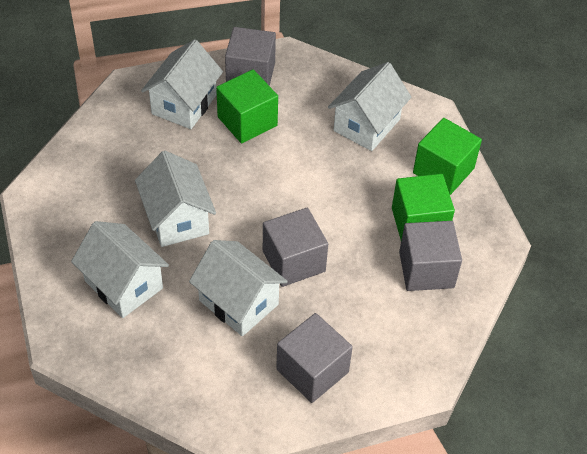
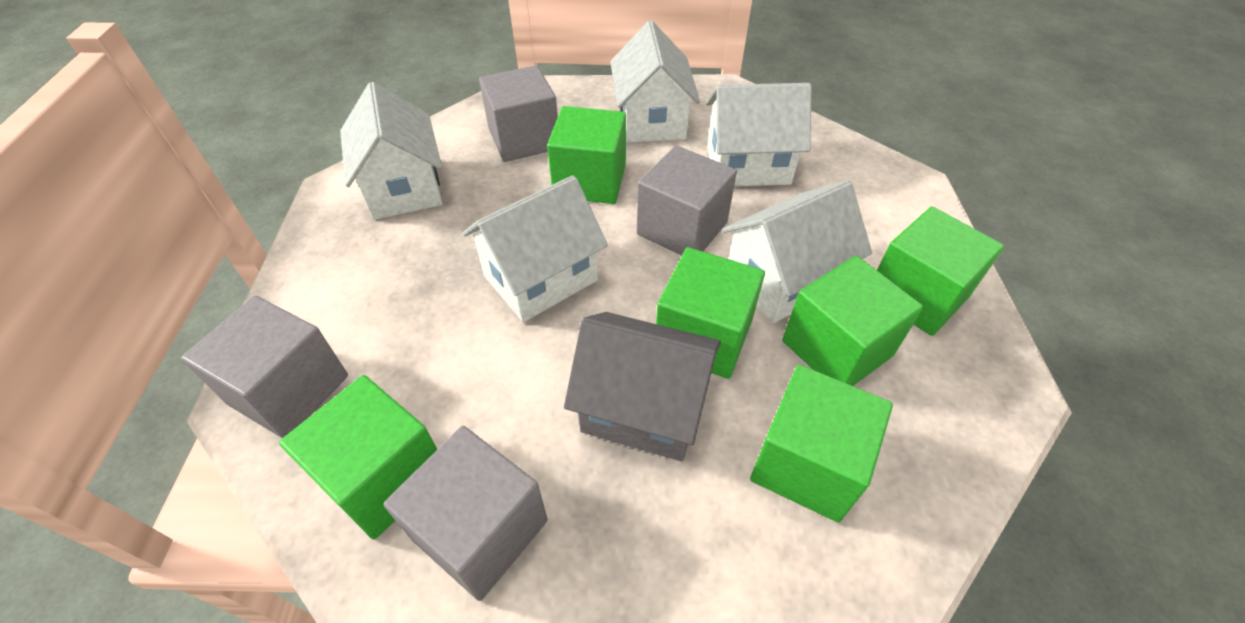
green cube: 3 -> 6
grey house: 0 -> 1

